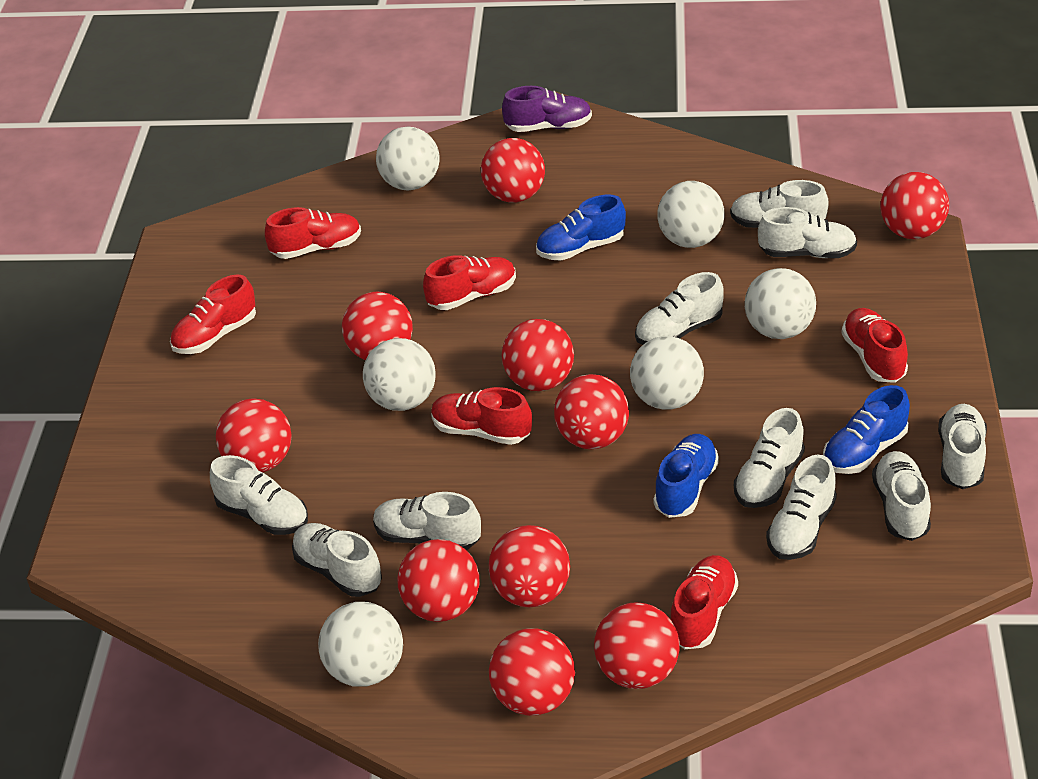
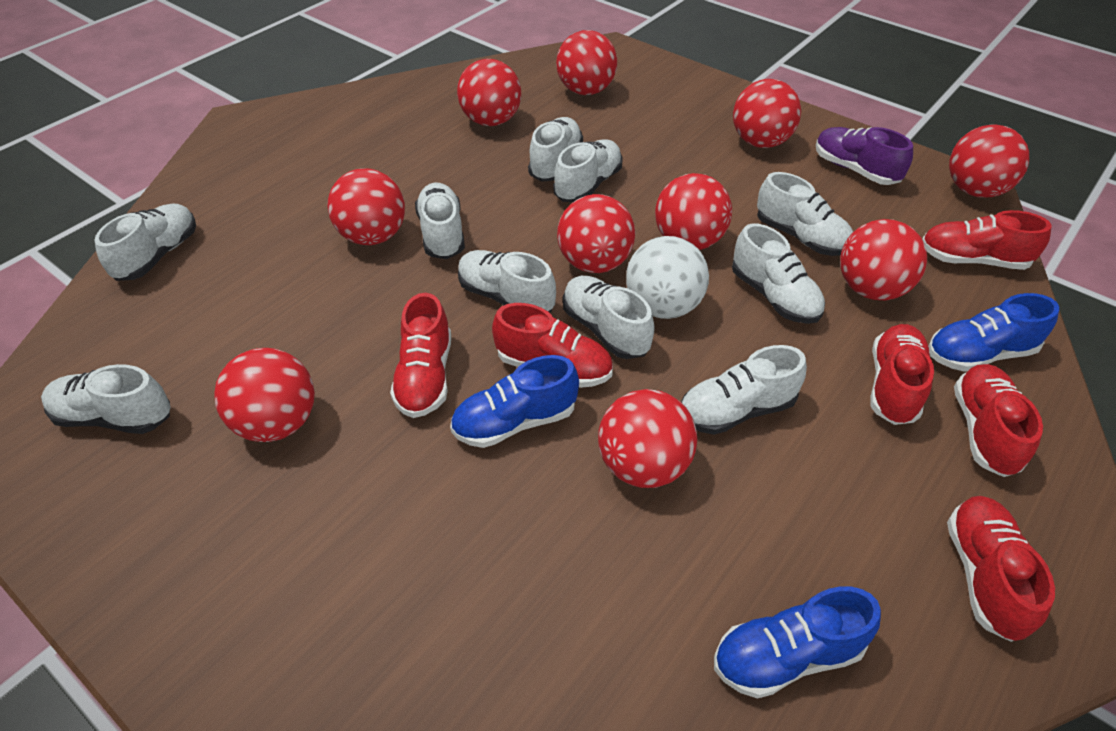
white ball: 6 -> 1

